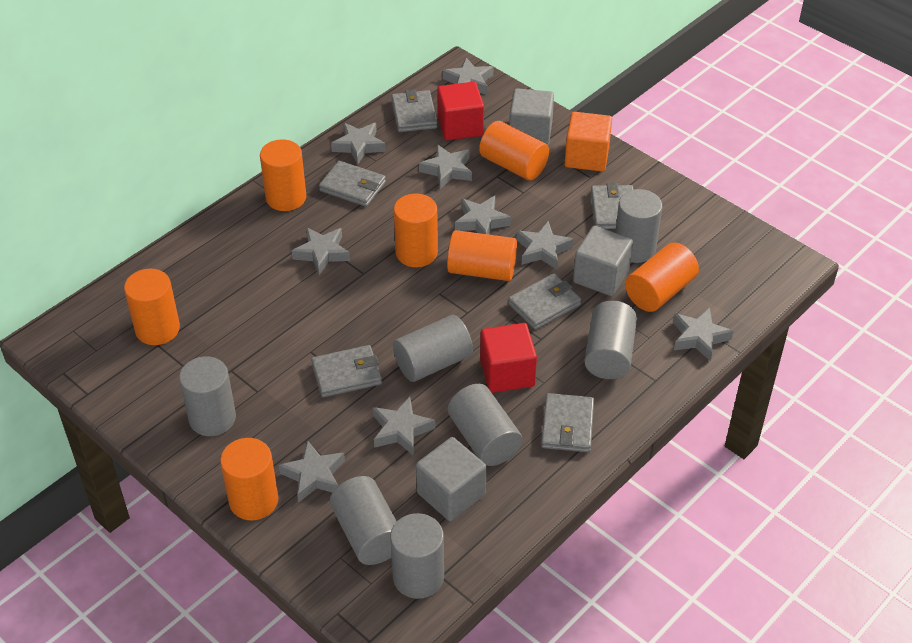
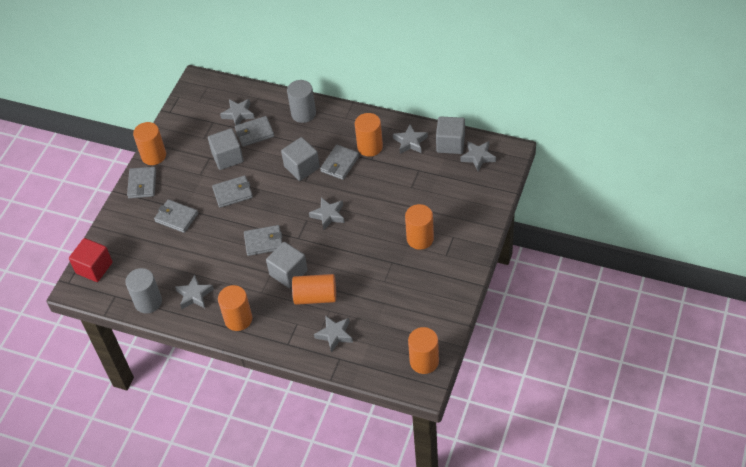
grey cube: 3 -> 4
grey cylinder: 7 -> 2
grey star: 9 -> 6
orange cube: 1 -> 0
orange cylinder: 7 -> 6
red cube: 2 -> 1

